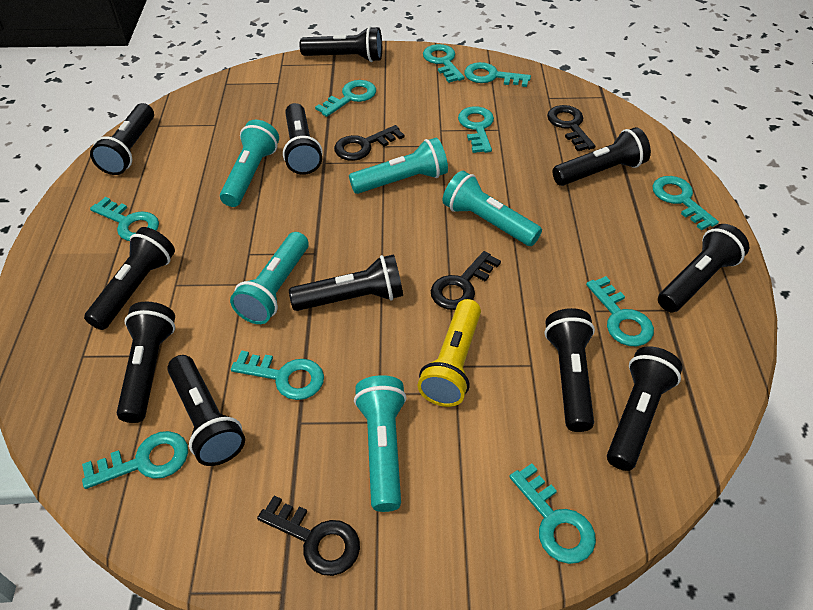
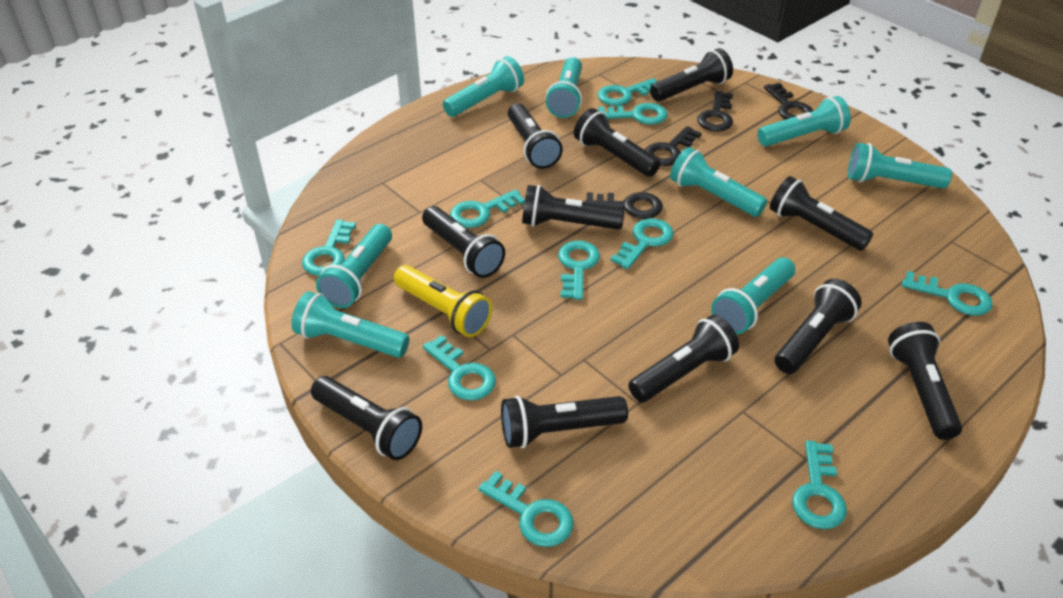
turquoise flashlight: 5 -> 8

